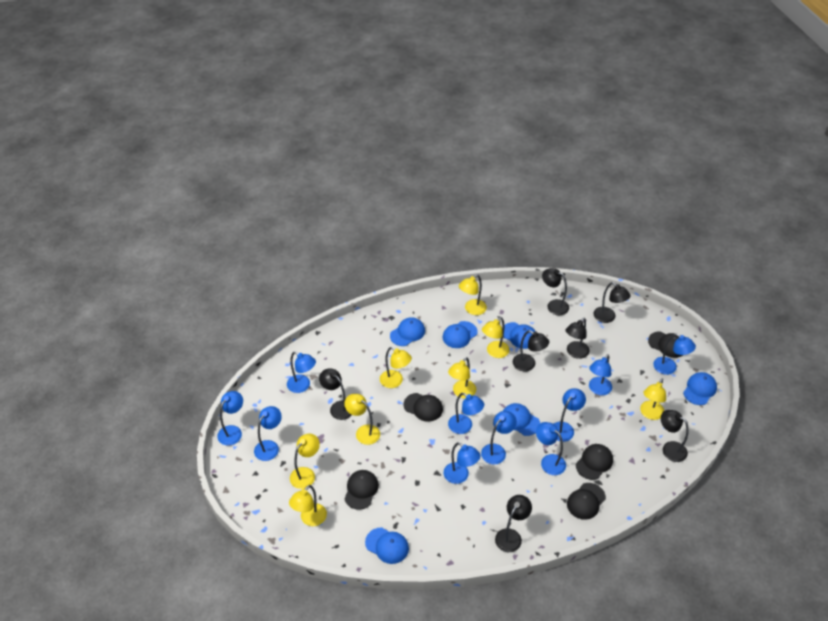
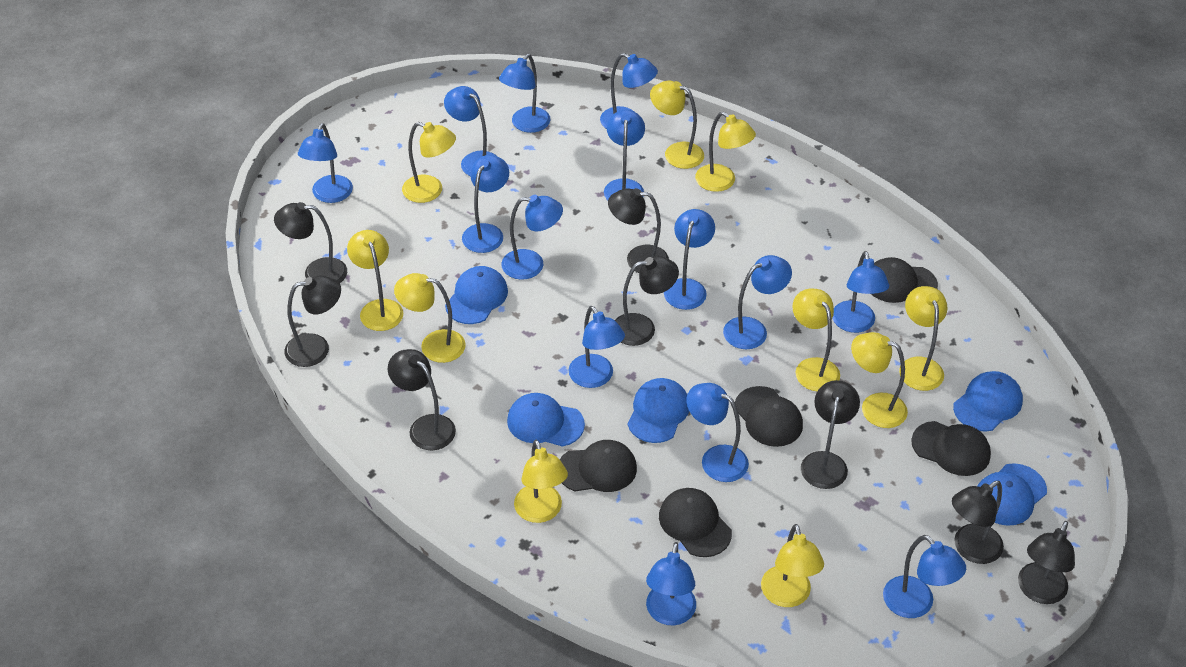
black lamp: 7 -> 8
blue cap: 6 -> 5
blue lamp: 10 -> 14
yellow lamp: 8 -> 10

